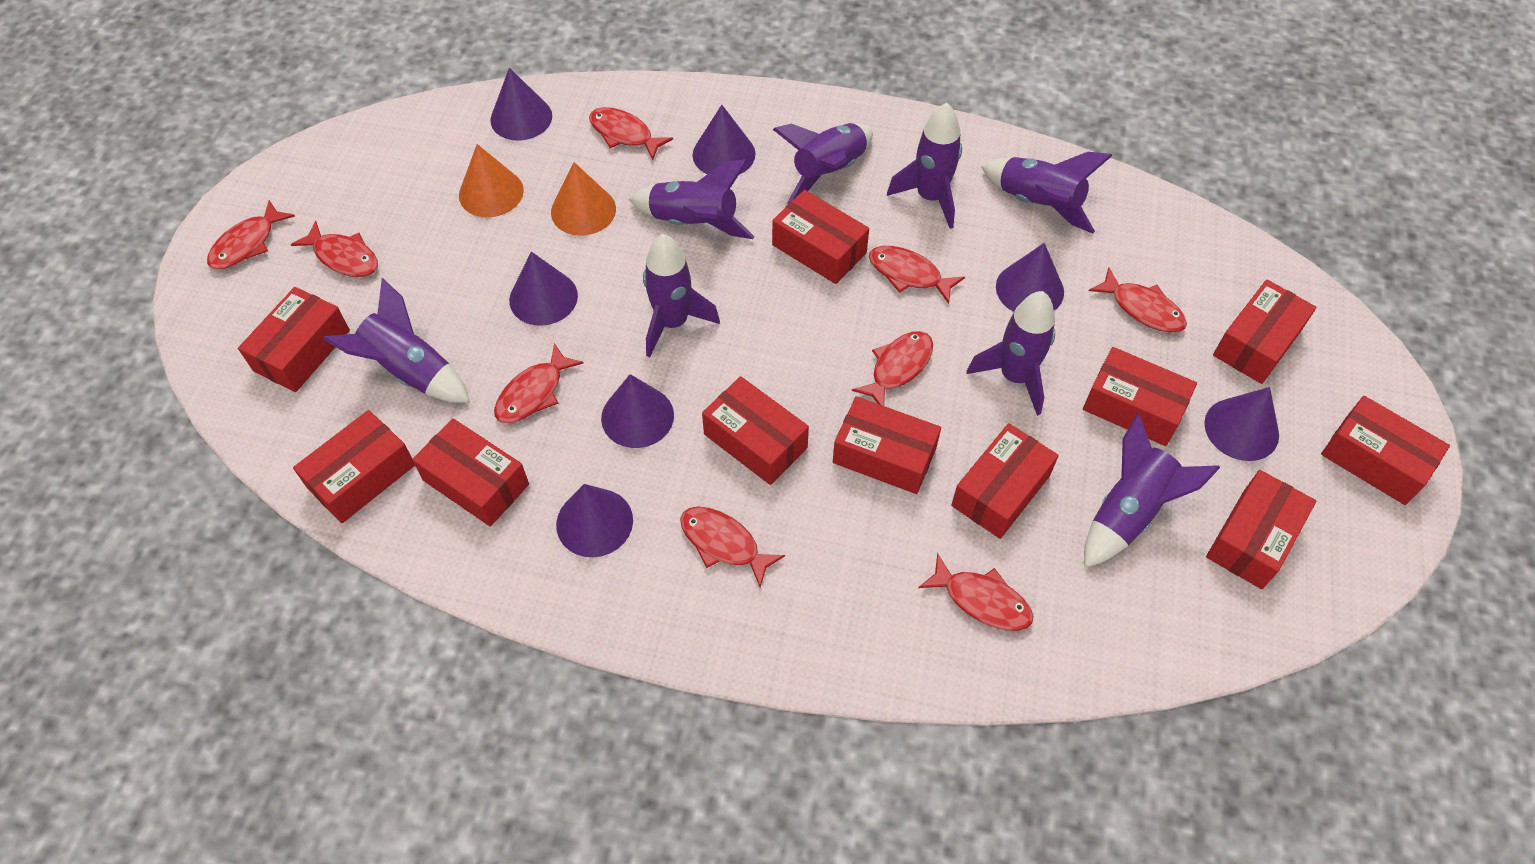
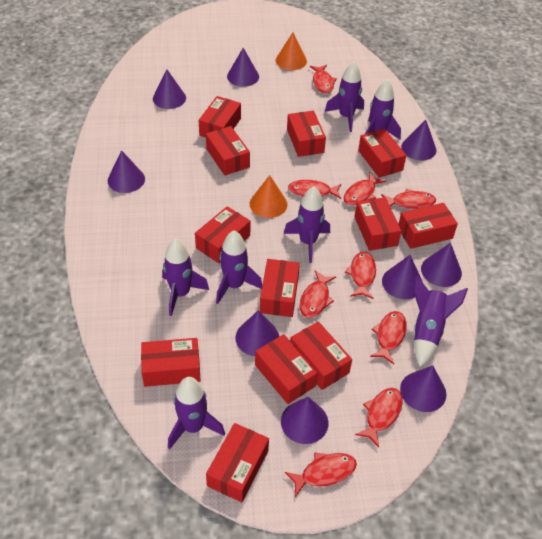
purple cone: 7 -> 9
purple rocket: 8 -> 7
red box: 11 -> 12

